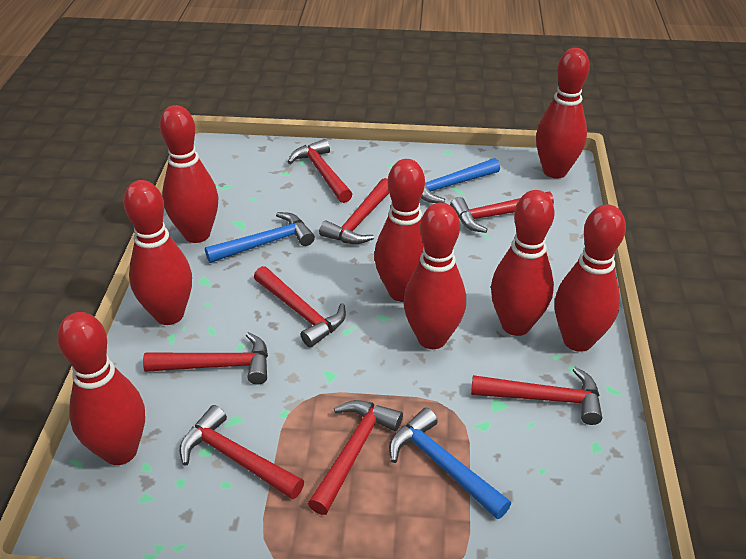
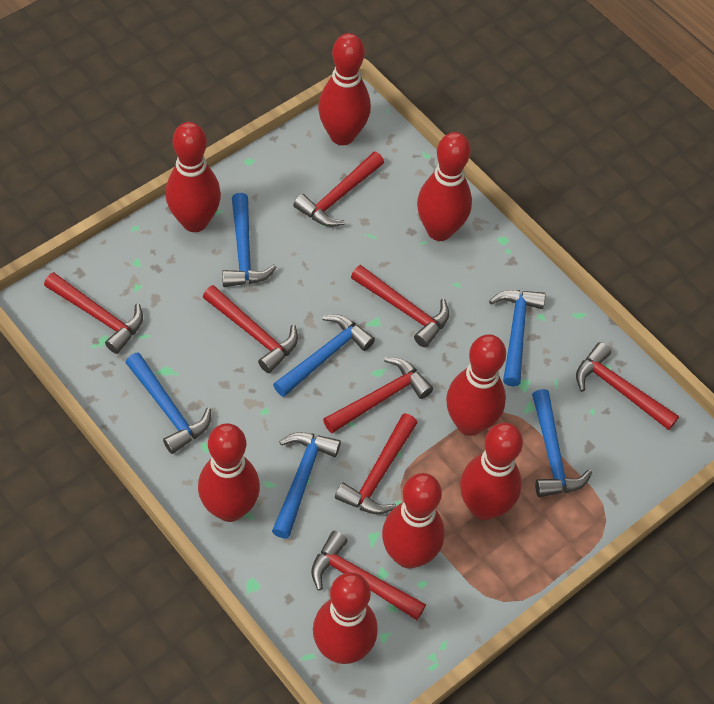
blue hammer: 3 -> 6

